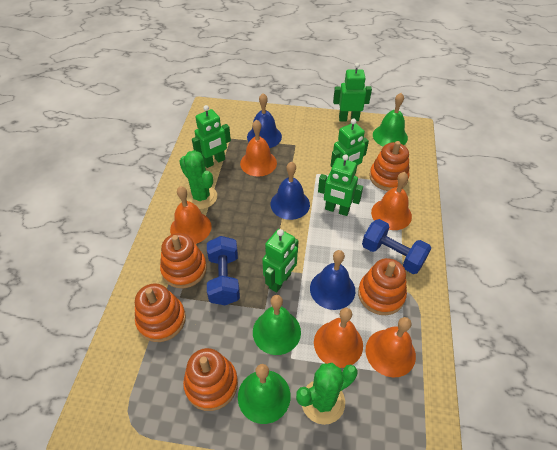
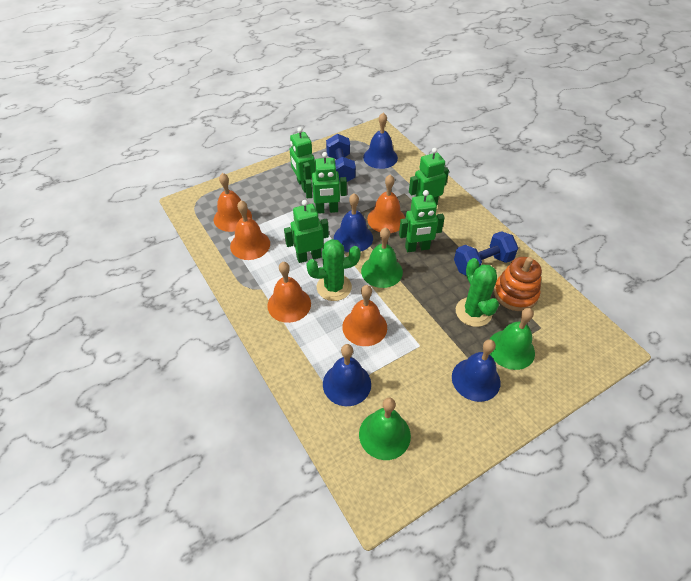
blue bell: 3 -> 4
orange stacking toy: 5 -> 1

